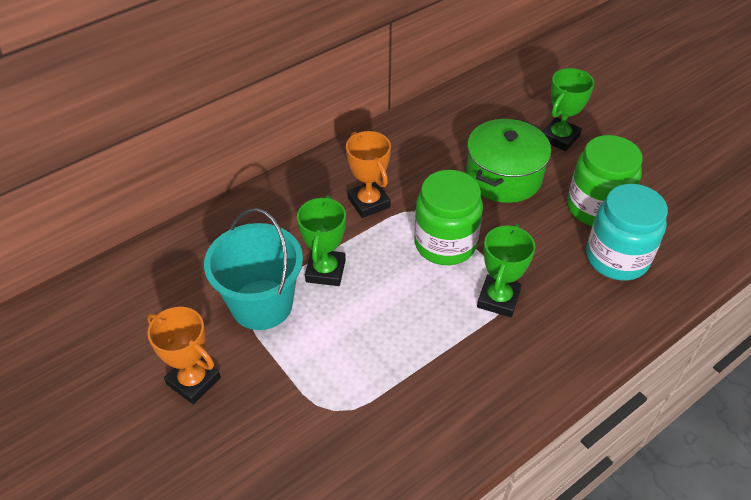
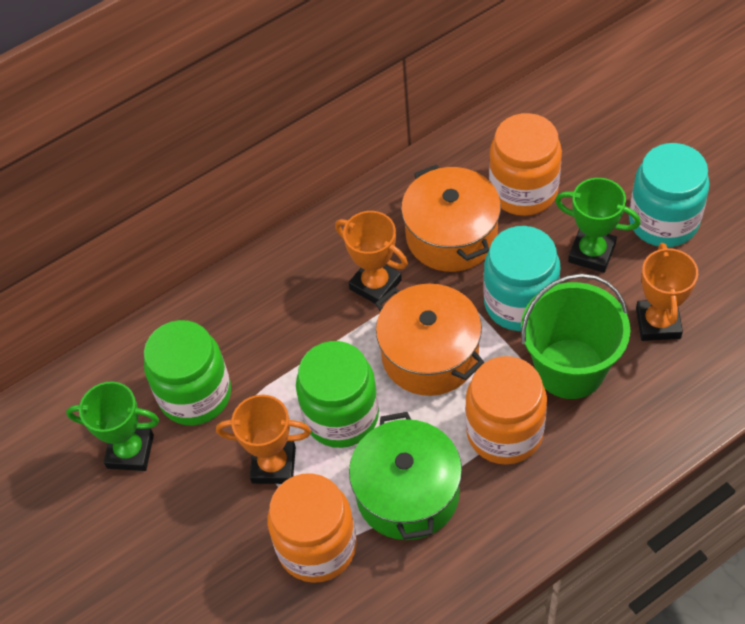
green bucket: 0 -> 1
green trophy: 3 -> 2
orange jar: 0 -> 3
orange pot: 0 -> 2
orange trophy: 2 -> 3
turquoise bucket: 1 -> 0
turquoise jar: 1 -> 2

